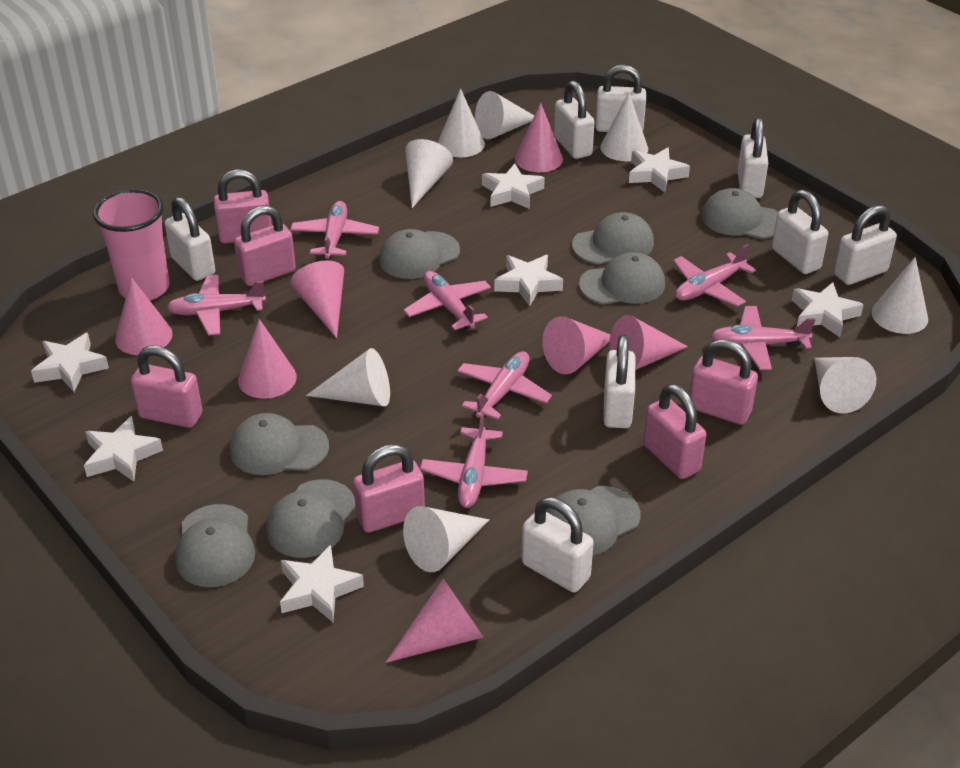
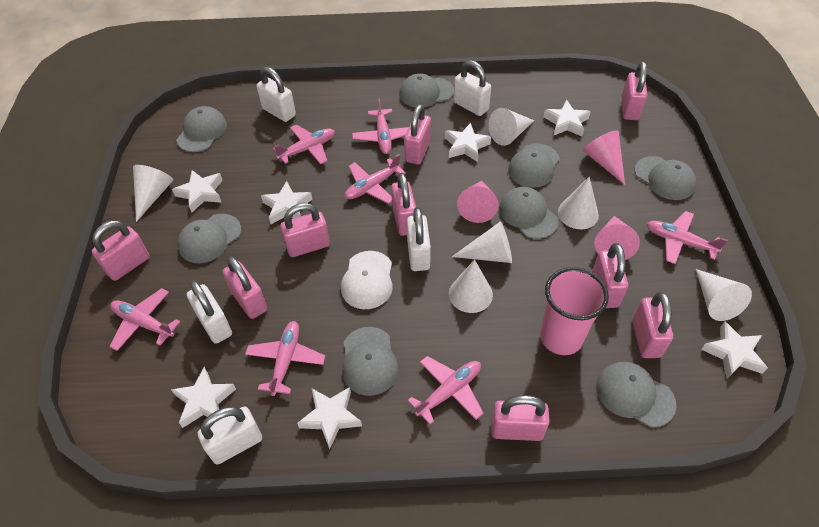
pink cone: 7 -> 3
pink padlock: 6 -> 9
white cap: 0 -> 1
white cone: 8 -> 6
white padlock: 8 -> 5

